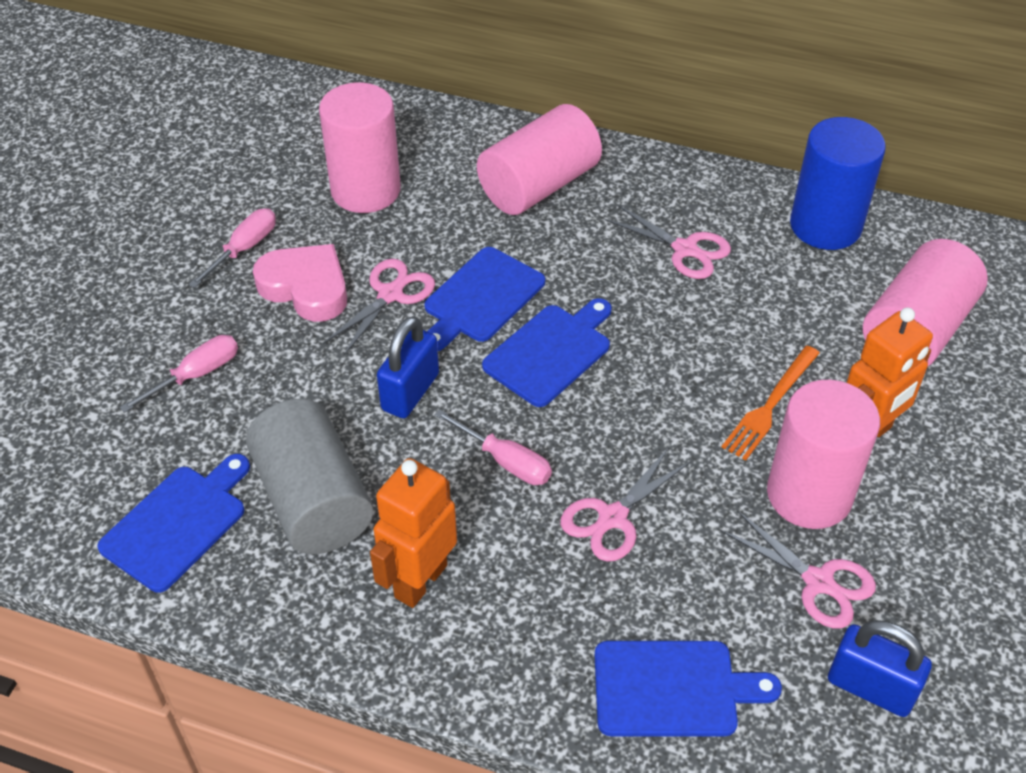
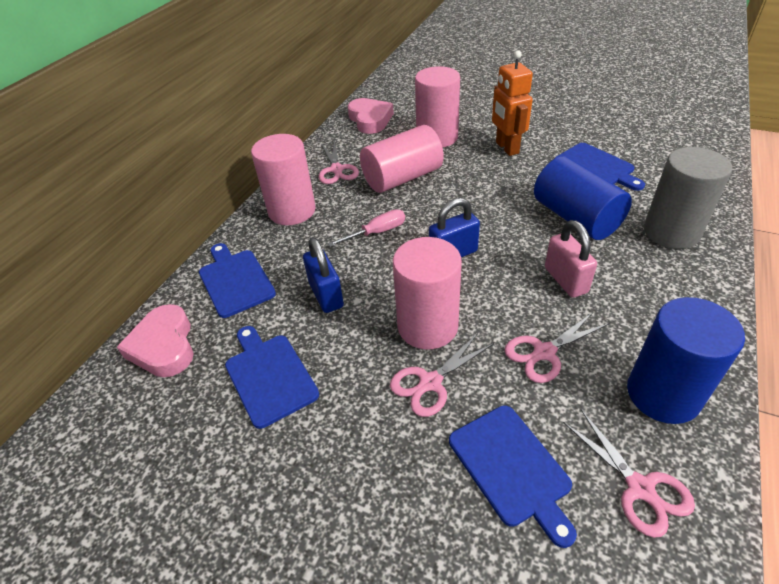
blue cylinder: 1 -> 2
orange fork: 1 -> 0
orange robot: 2 -> 1
pink heart: 1 -> 2
pink padlock: 0 -> 1
pink screwdriver: 3 -> 1

